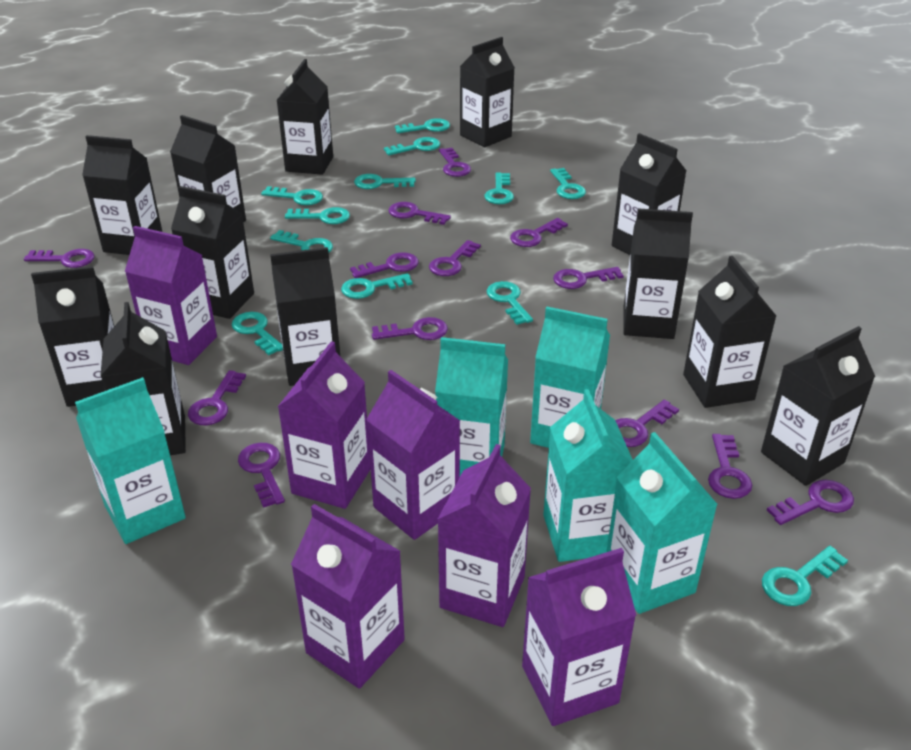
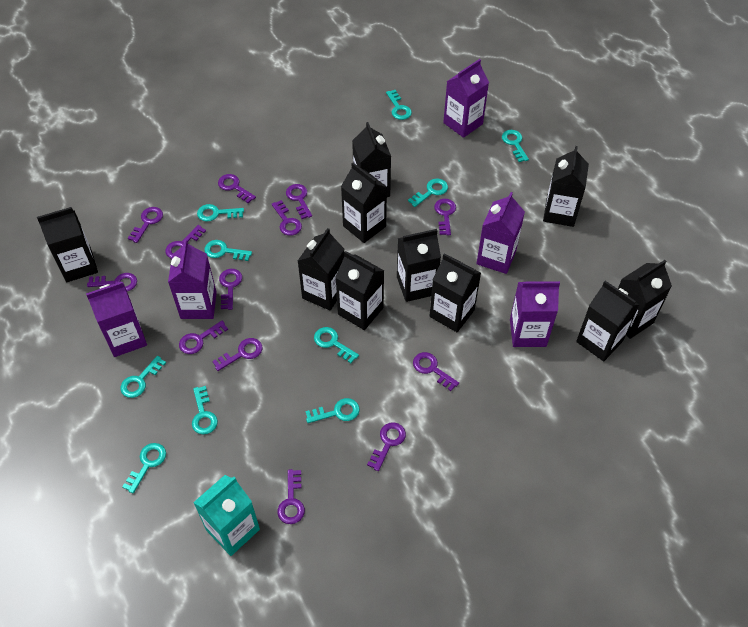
black carton: 12 -> 10
purple carton: 6 -> 5
turquoise carton: 5 -> 1
turquoise key: 12 -> 10

